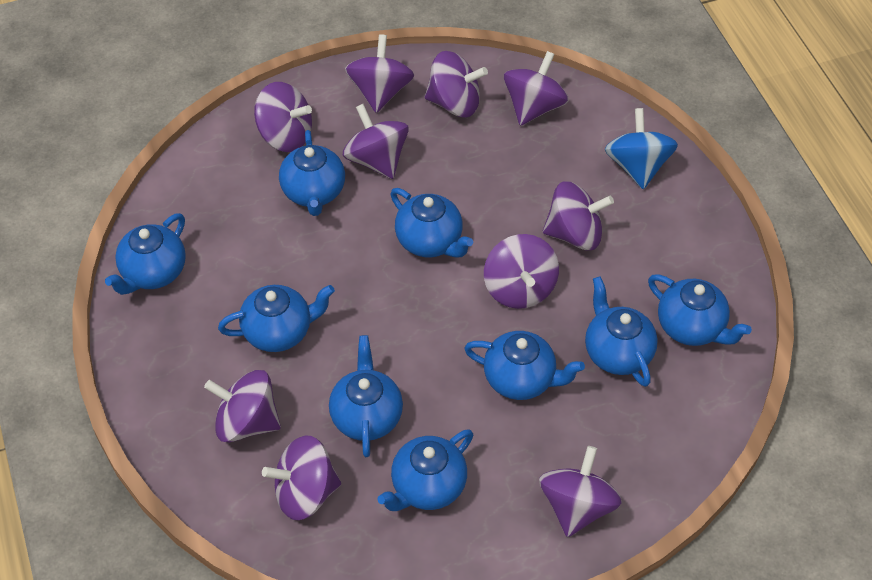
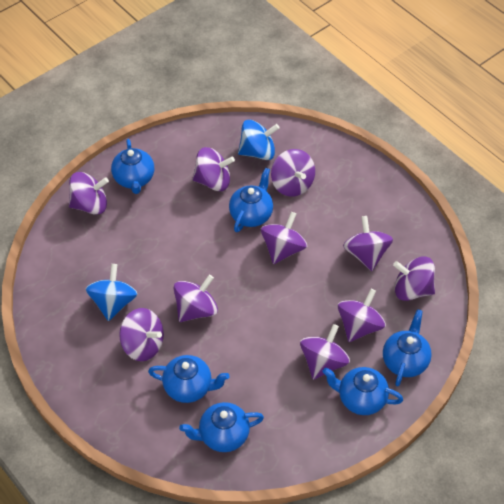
blue spinning top: 1 -> 2
blue teapot: 9 -> 6

